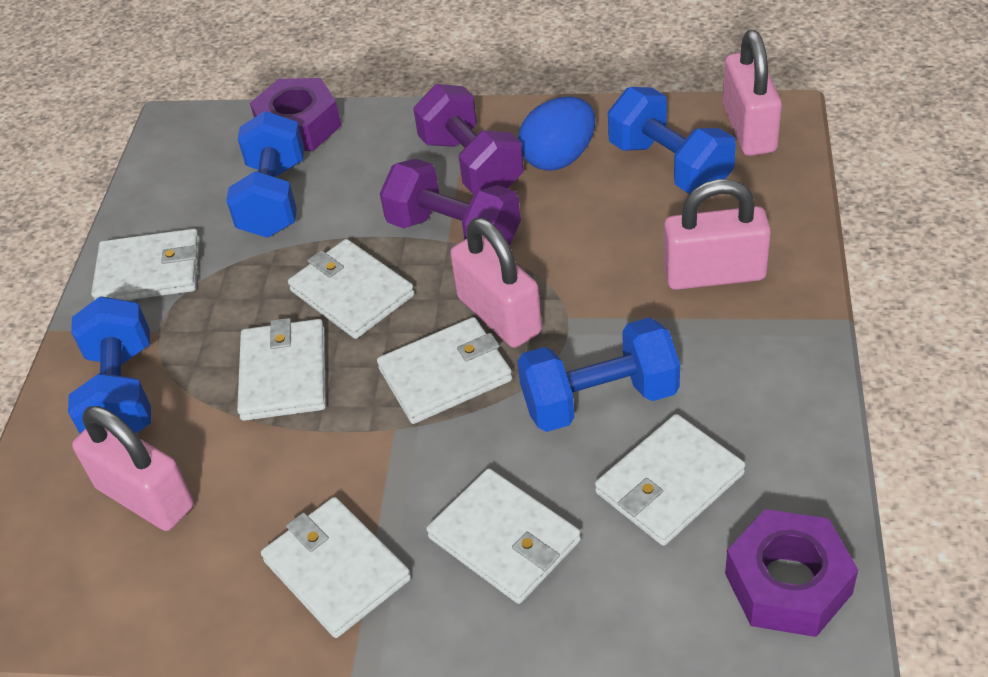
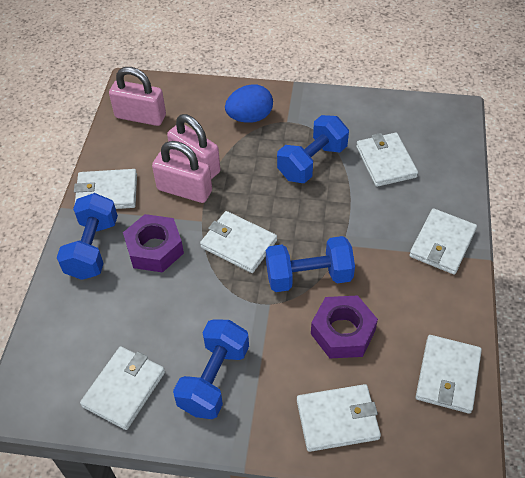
pink padlock: 4 -> 3
purple dumbbell: 2 -> 0

